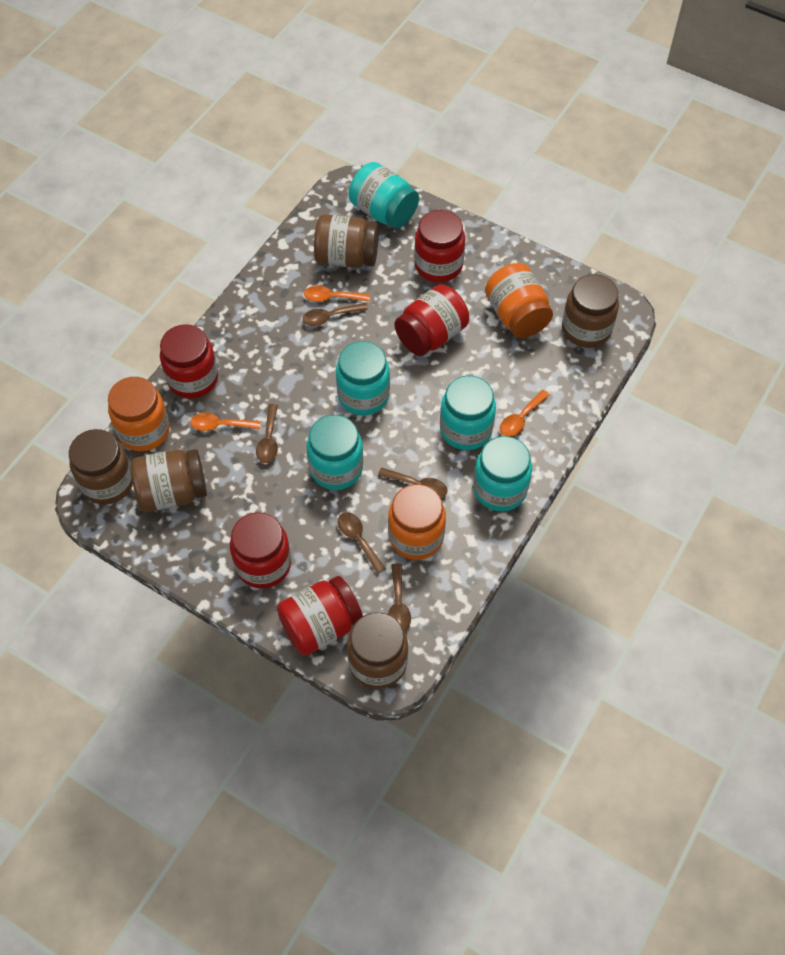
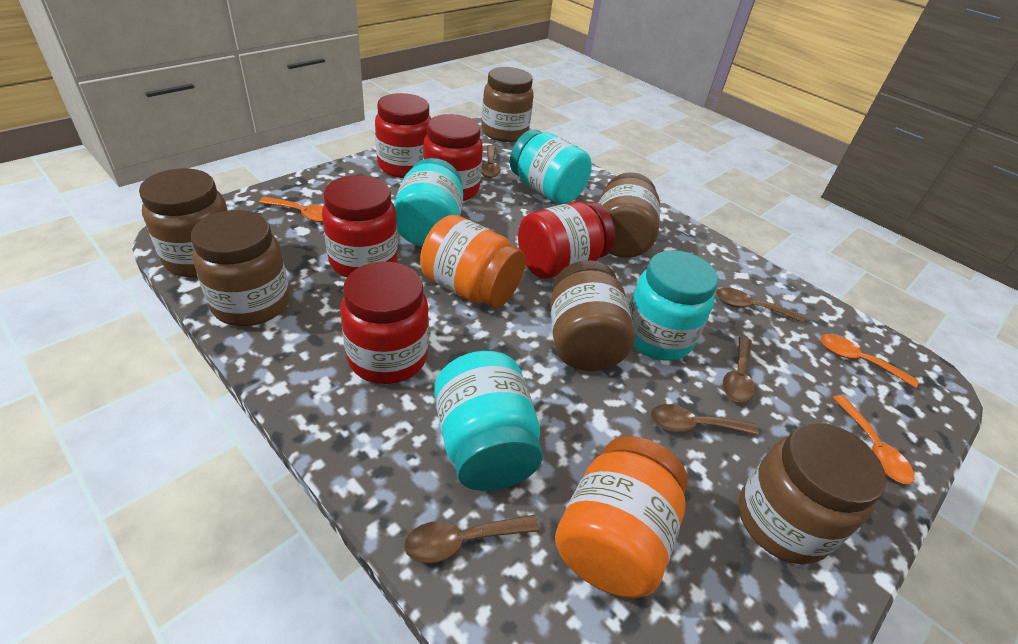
brown jar: 5 -> 6
orange jar: 3 -> 2
turquoise jar: 5 -> 4

